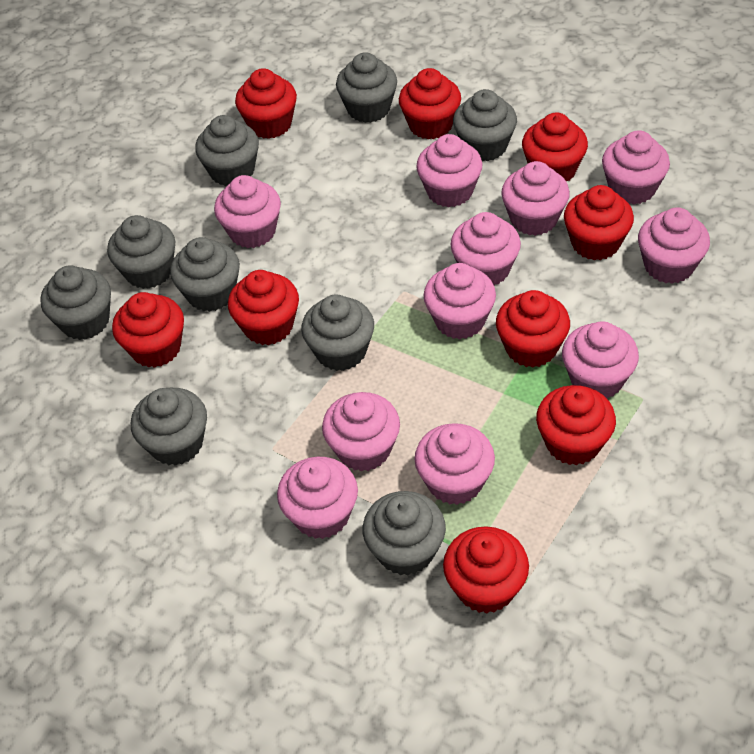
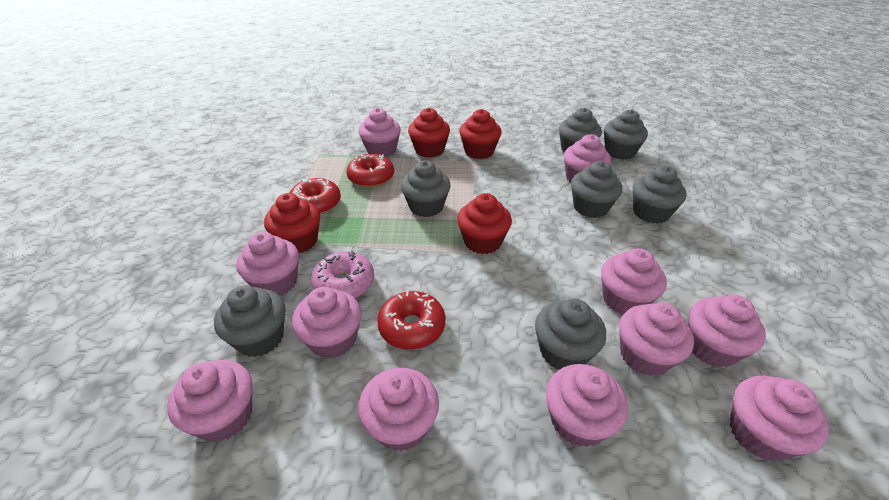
grey cupcake: 9 -> 7
pink donut: 0 -> 1
red cupcake: 9 -> 4
red donut: 0 -> 3

